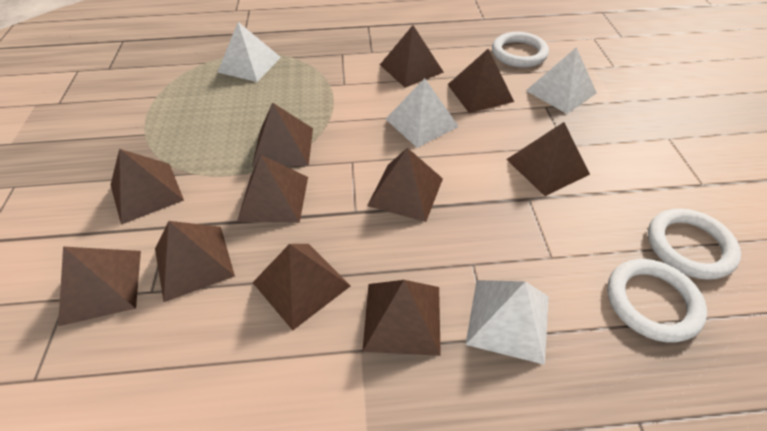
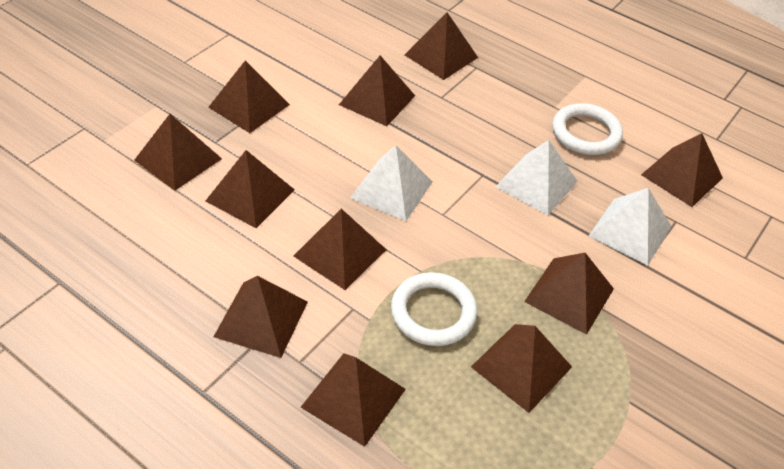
white pyramid: 4 -> 3
white ring: 3 -> 2

